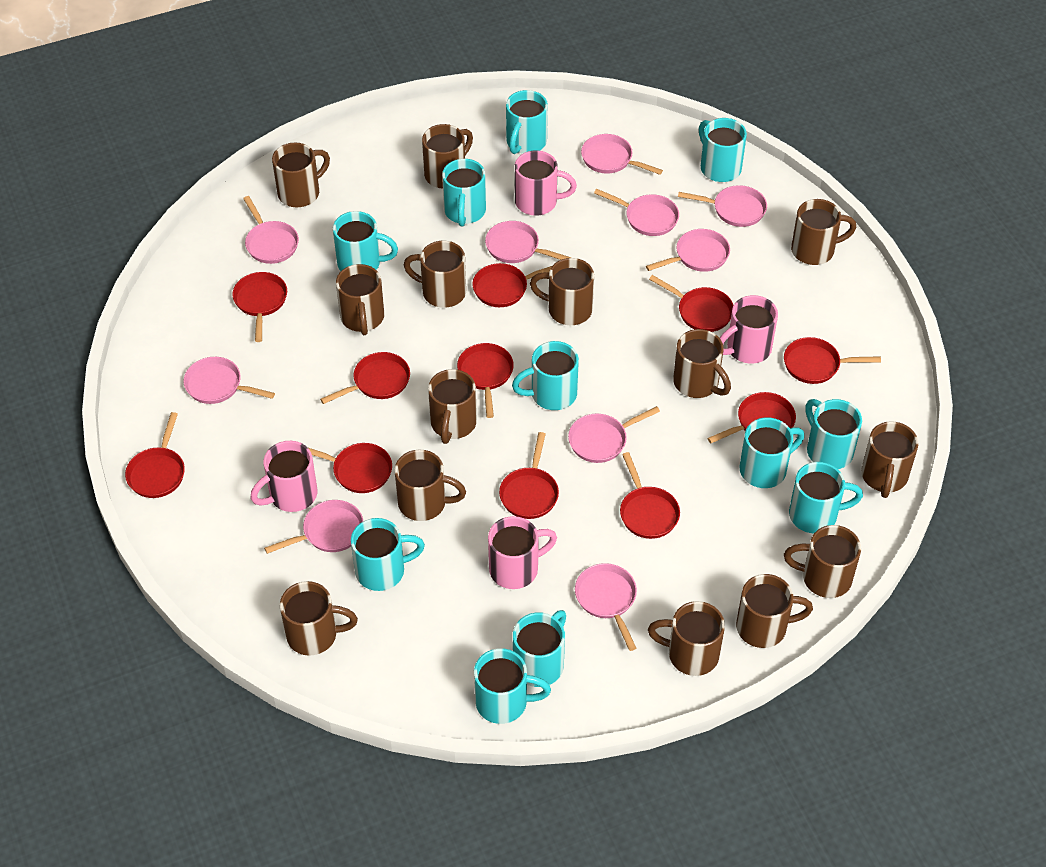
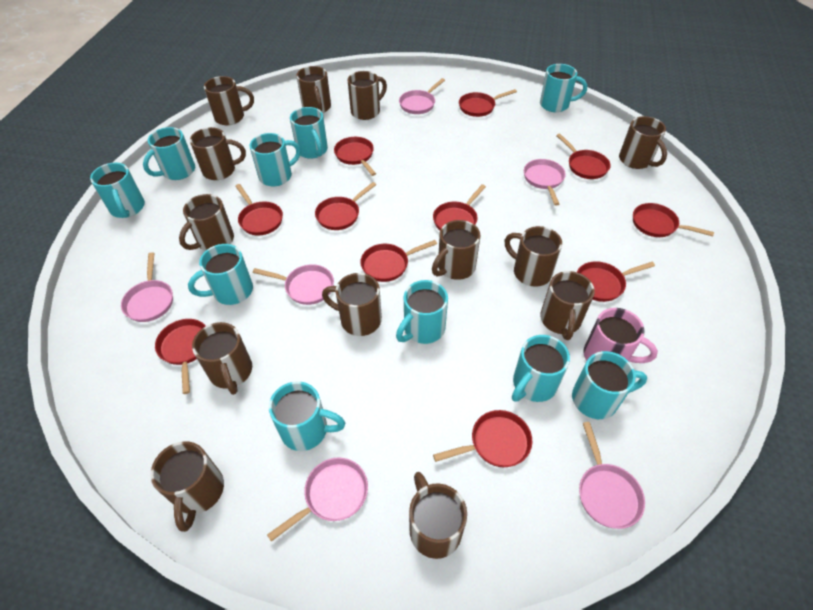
brown mug: 14 -> 13
pink mug: 4 -> 1
pink pan: 10 -> 6
turquoise mug: 11 -> 10

